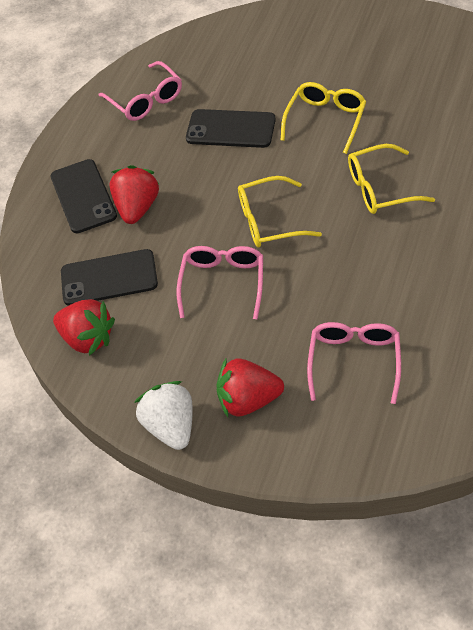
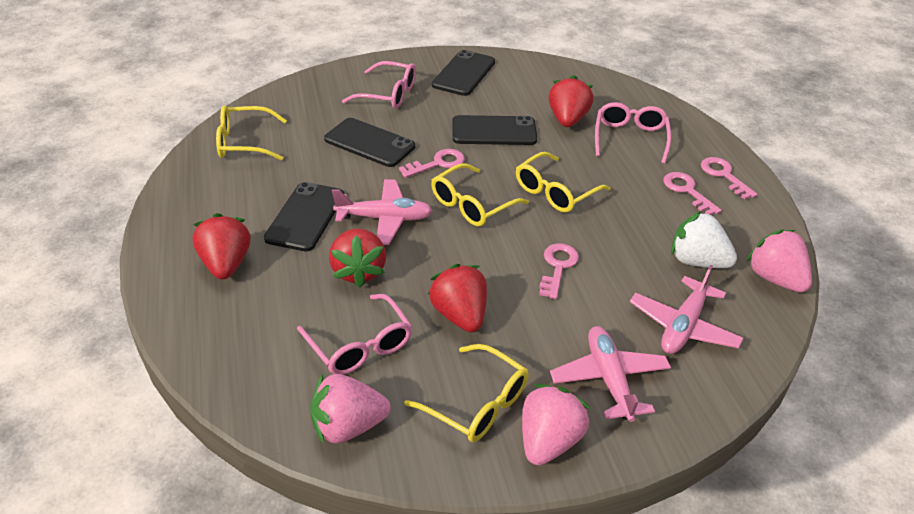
black phone: 3 -> 4
pink key: 0 -> 4
pink plane: 0 -> 3
pink strawberry: 0 -> 3
red strawberry: 3 -> 4
yellow glasses: 3 -> 4

